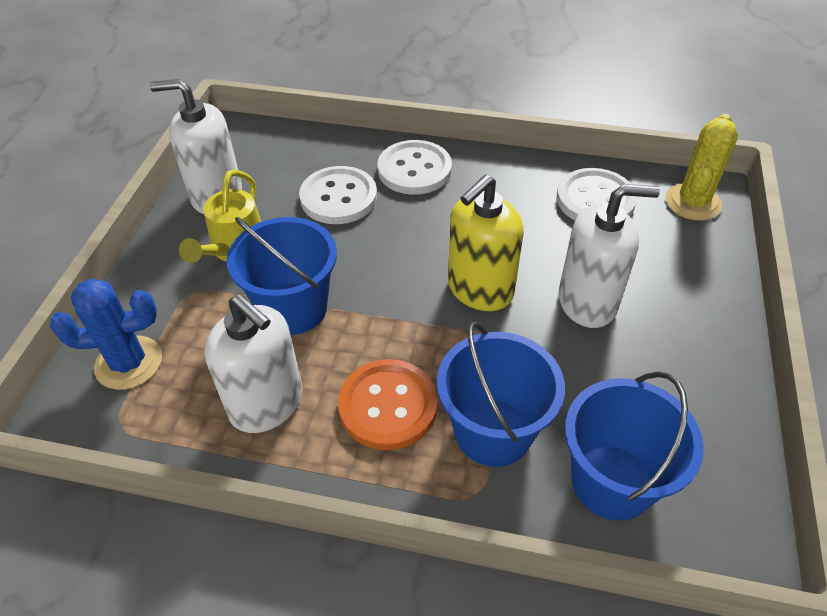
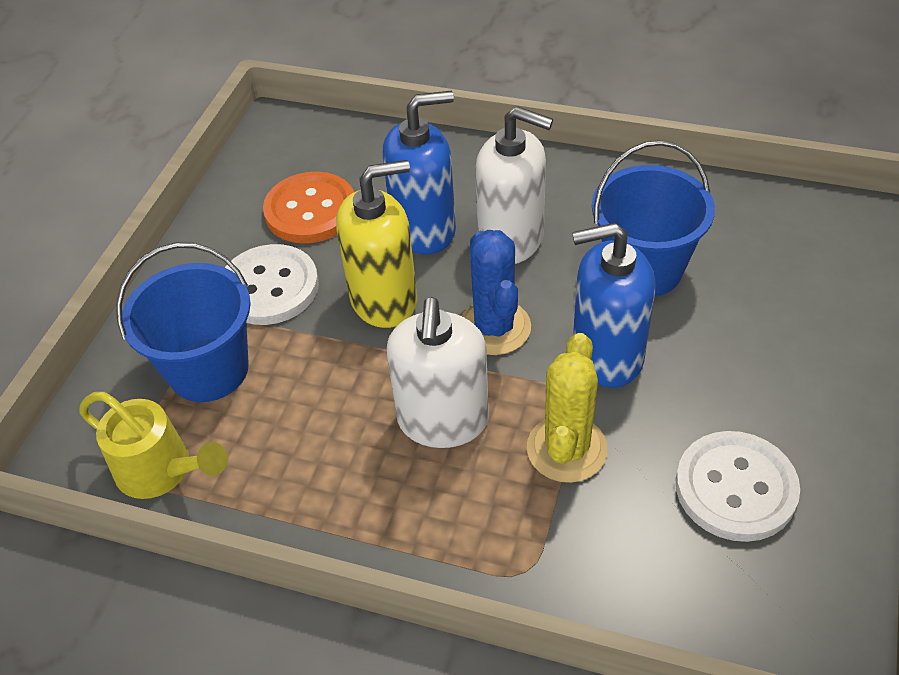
blue bucket: 3 -> 2
blue soap dispenser: 0 -> 2
white button: 3 -> 2
white soap dispenser: 3 -> 2

